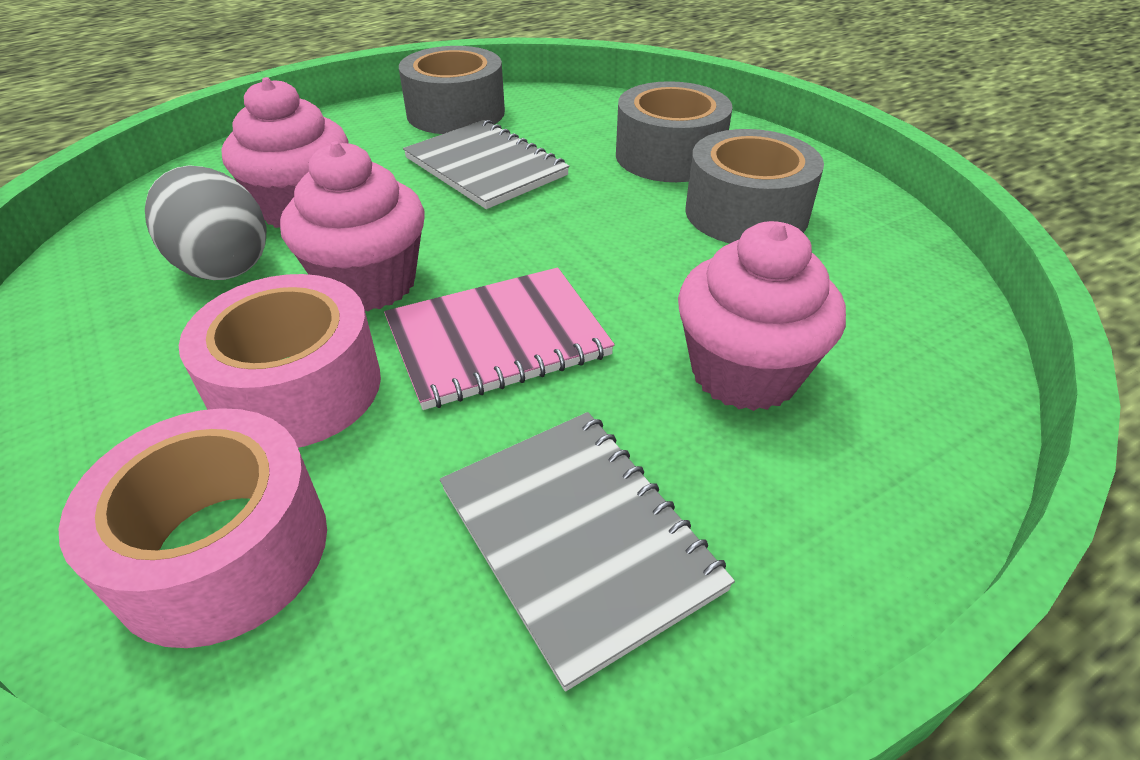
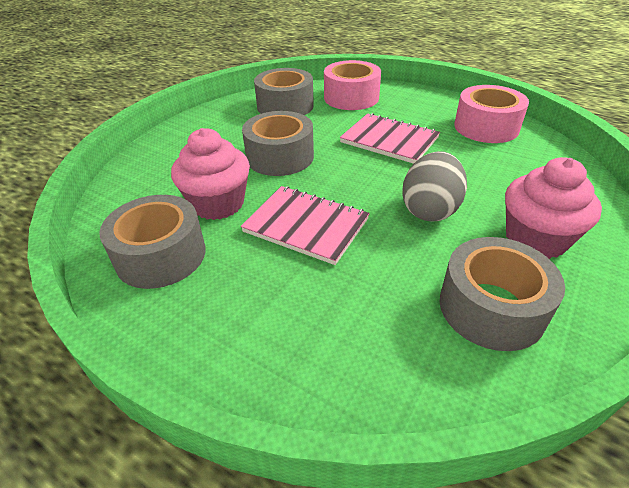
grey notebook: 2 -> 0
grey tape: 3 -> 4
pink cupcake: 3 -> 2
pink notebook: 1 -> 2

